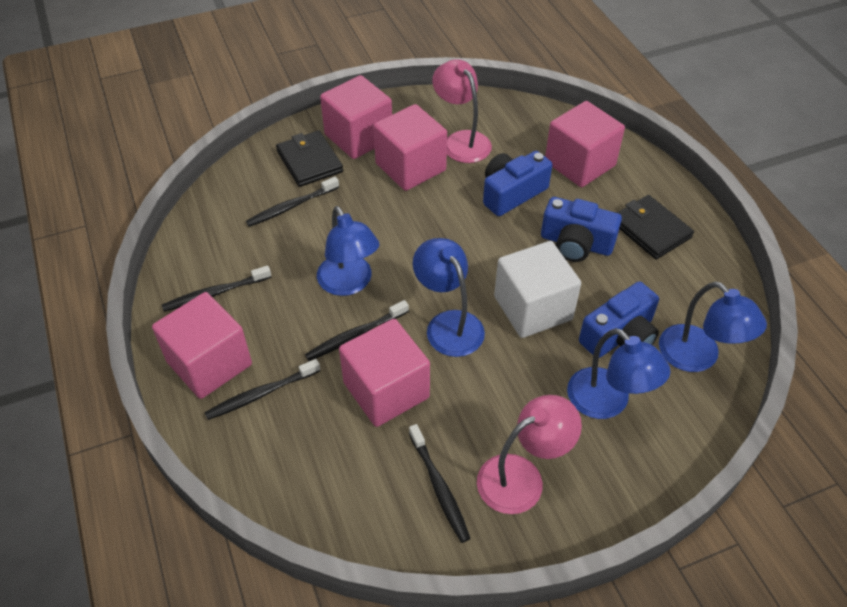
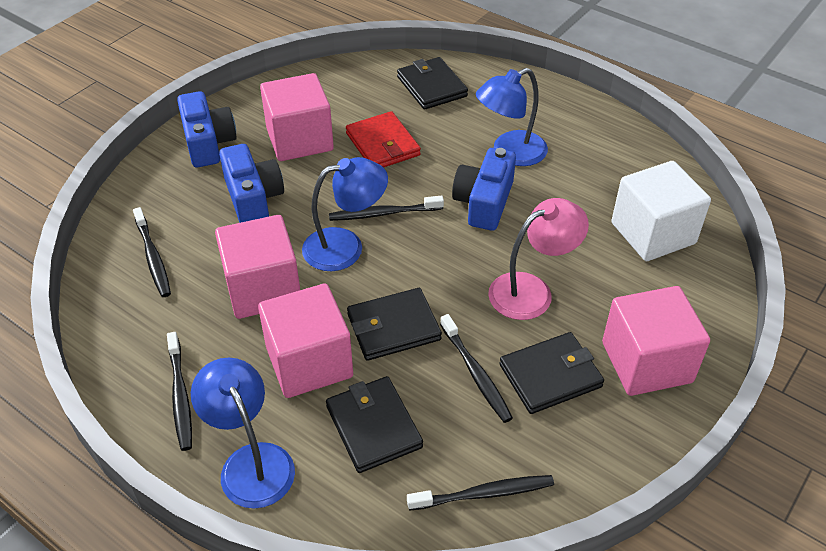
black wallet: 2 -> 4
blue lamp: 4 -> 3
pink cube: 5 -> 4
pink lamp: 2 -> 1
red wallet: 0 -> 1

